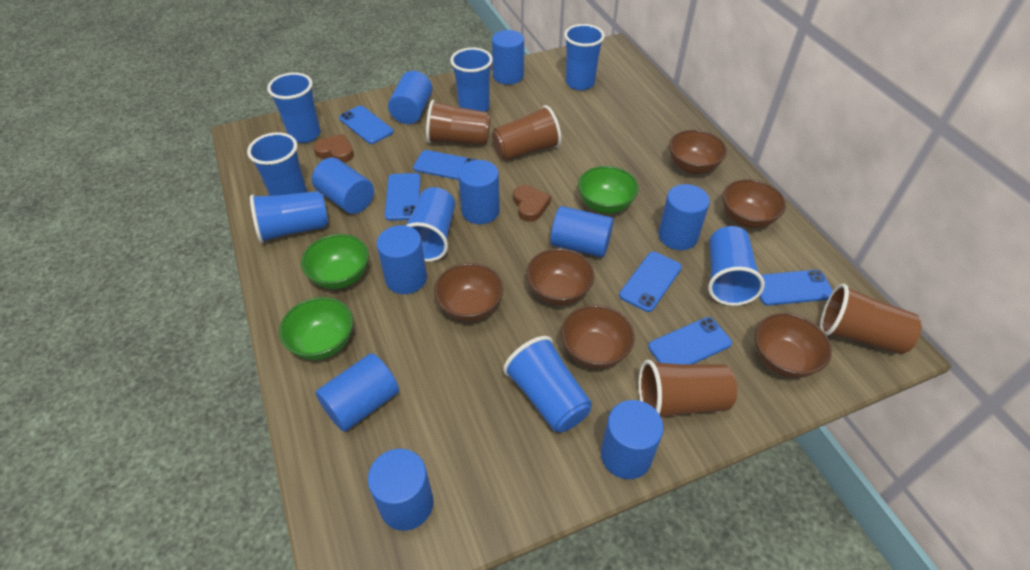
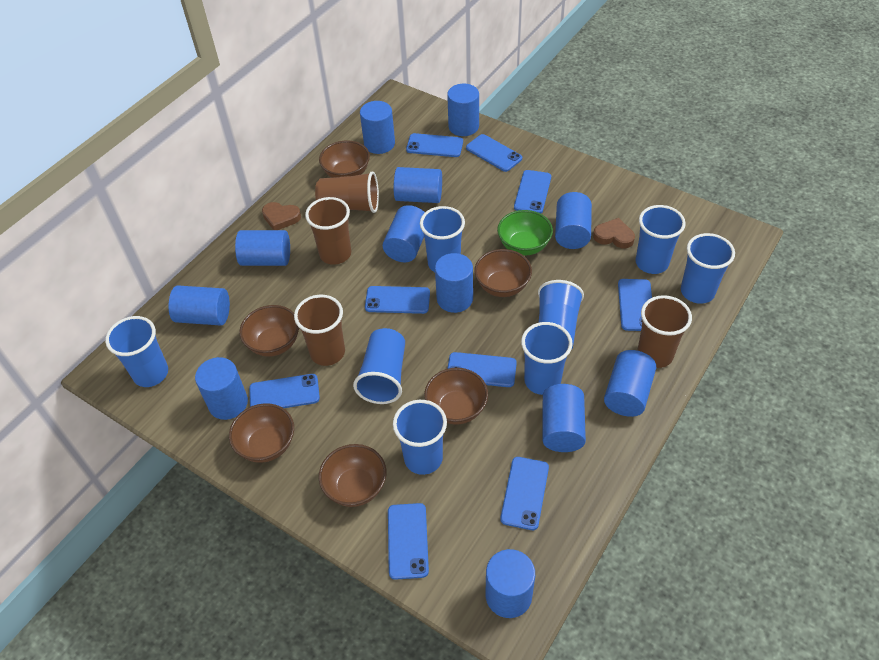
blue cylinder: 10 -> 12
blue phone: 6 -> 9
green bowl: 3 -> 1

